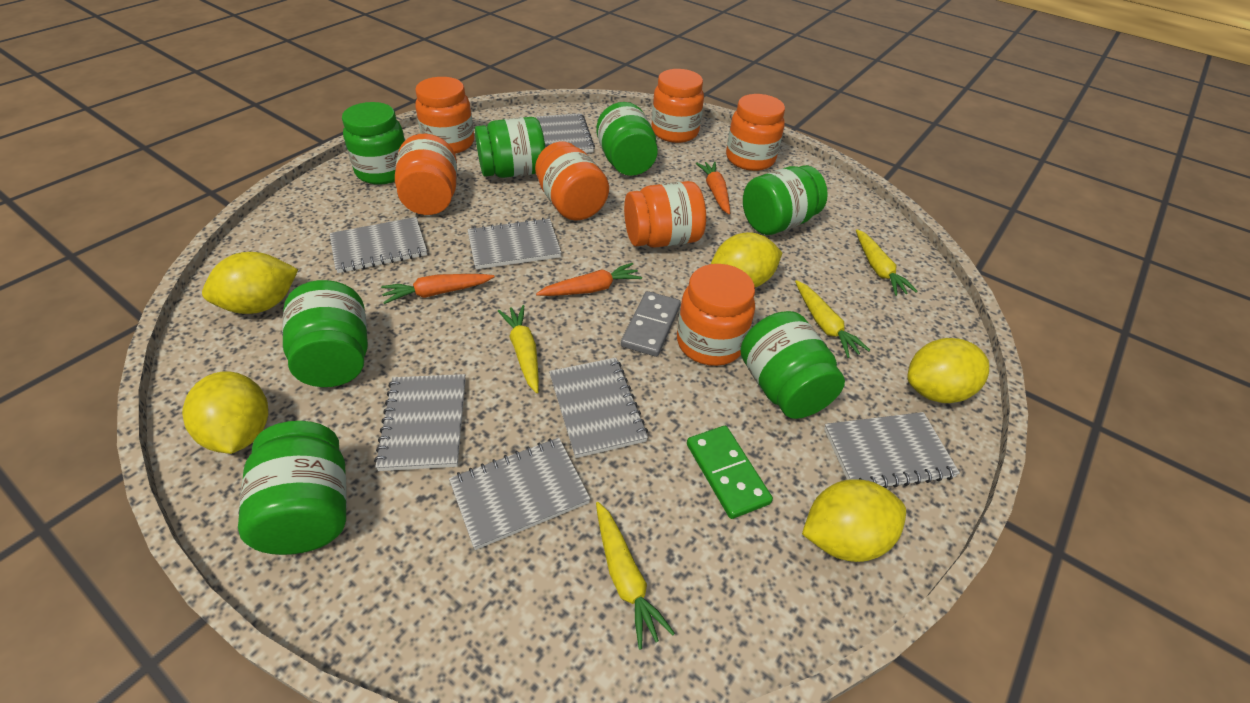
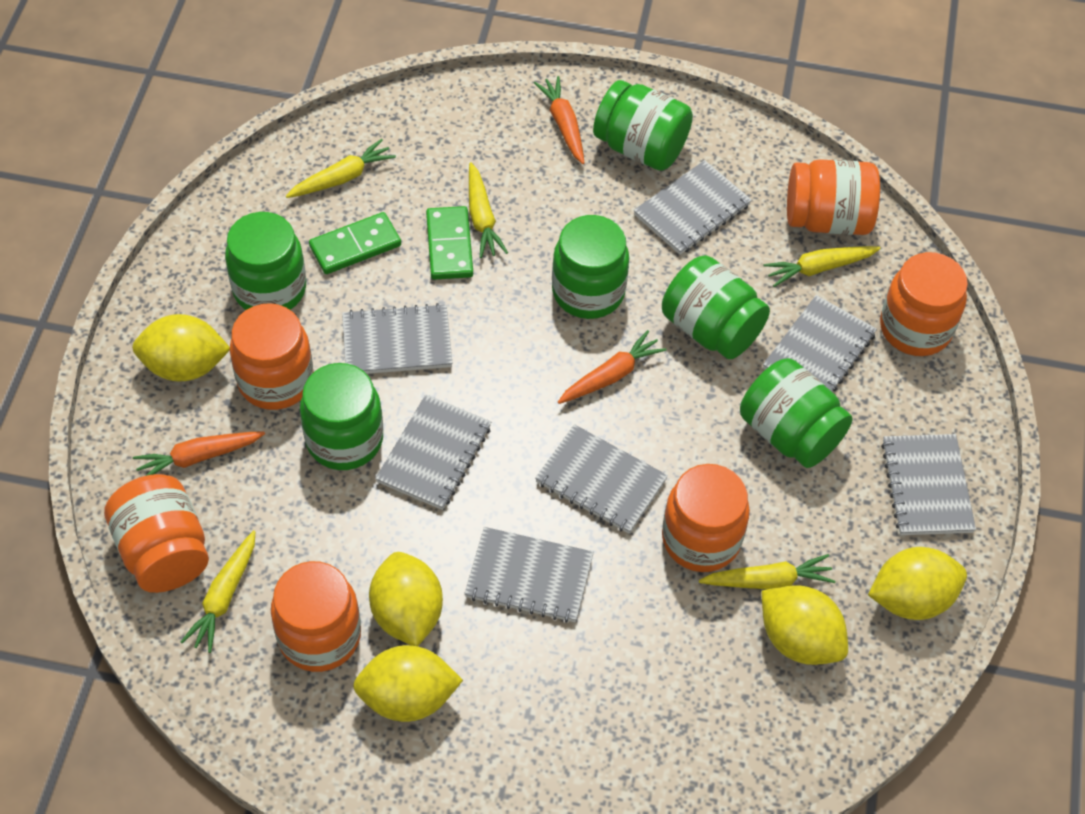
green domino: 1 -> 2
green jar: 7 -> 6
grey domino: 1 -> 0
orange jar: 7 -> 6
yellow carrot: 4 -> 5

